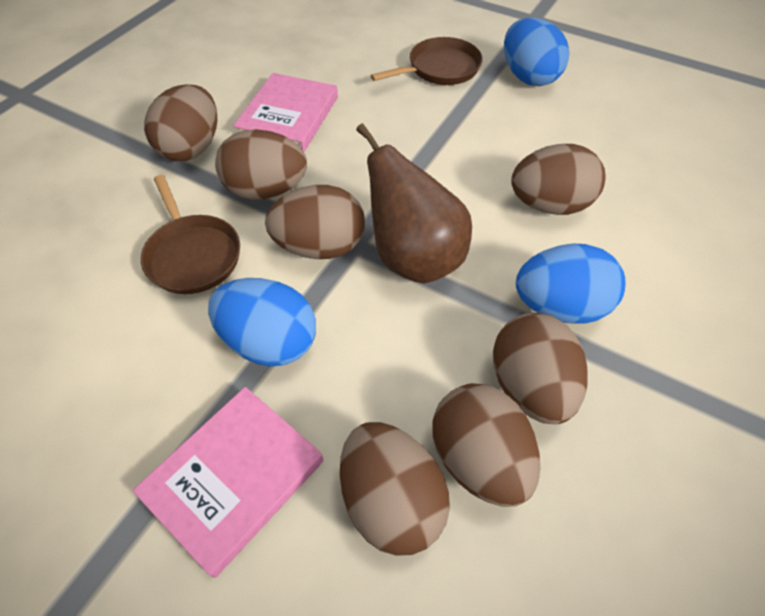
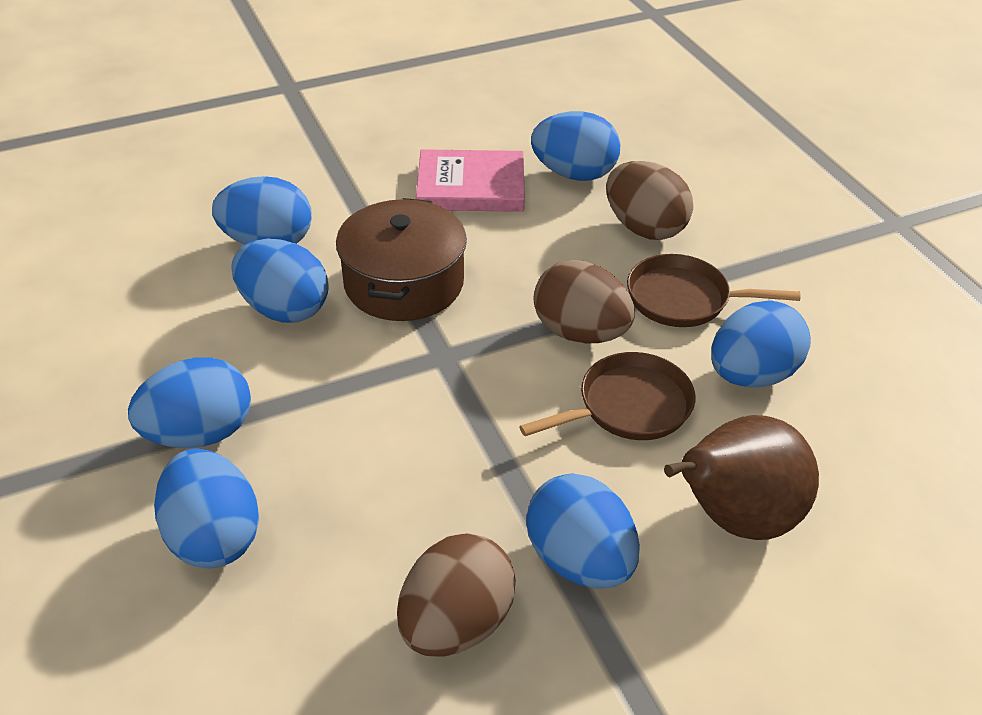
blue egg: 3 -> 7
brown egg: 7 -> 3
brown pot: 0 -> 1
pink book: 2 -> 1

